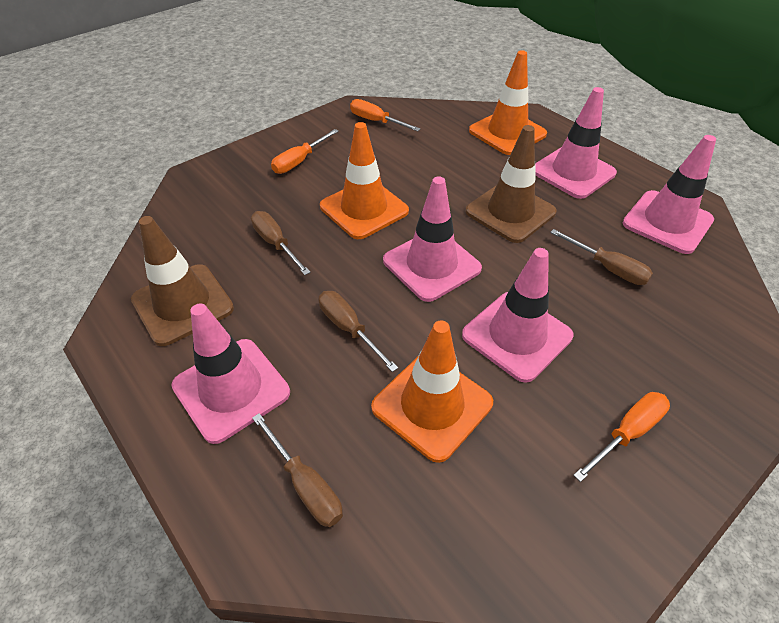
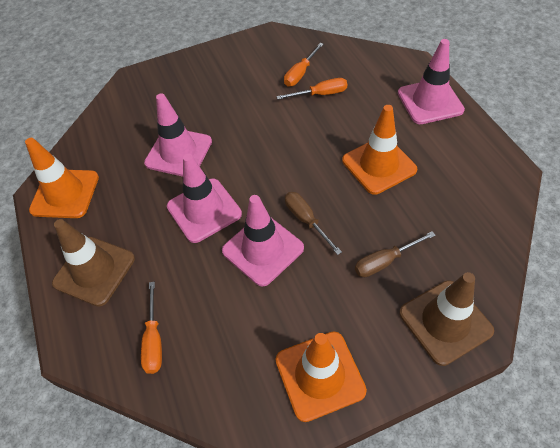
brown screwdriver: 4 -> 2
pink traffic cone: 5 -> 4

